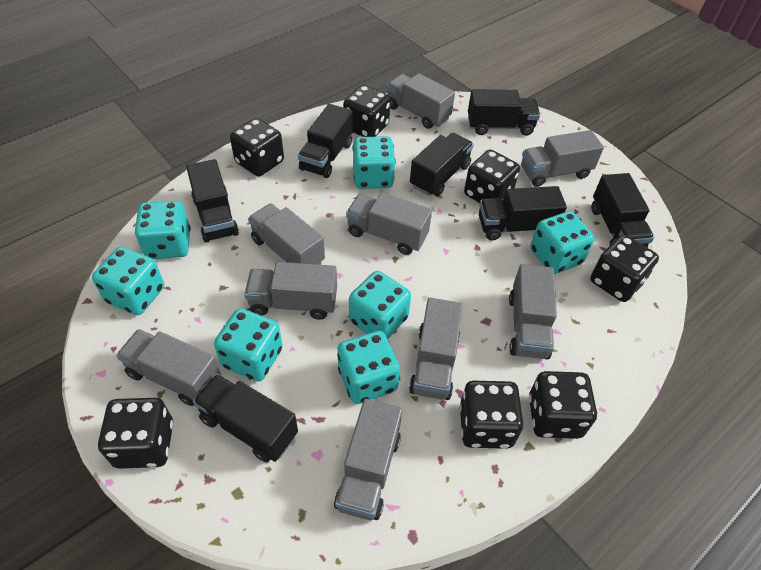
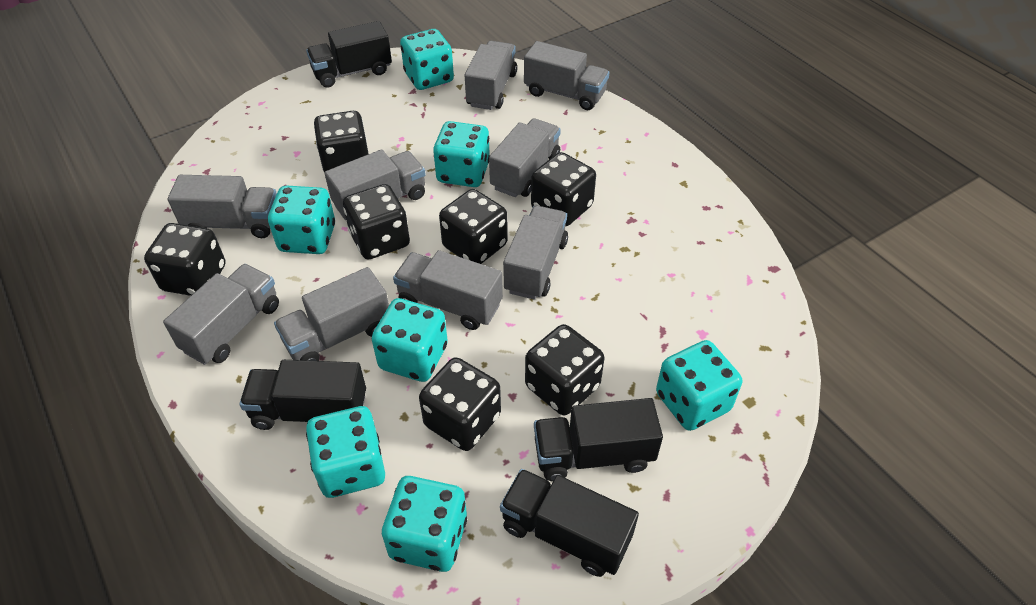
black truck: 7 -> 4

